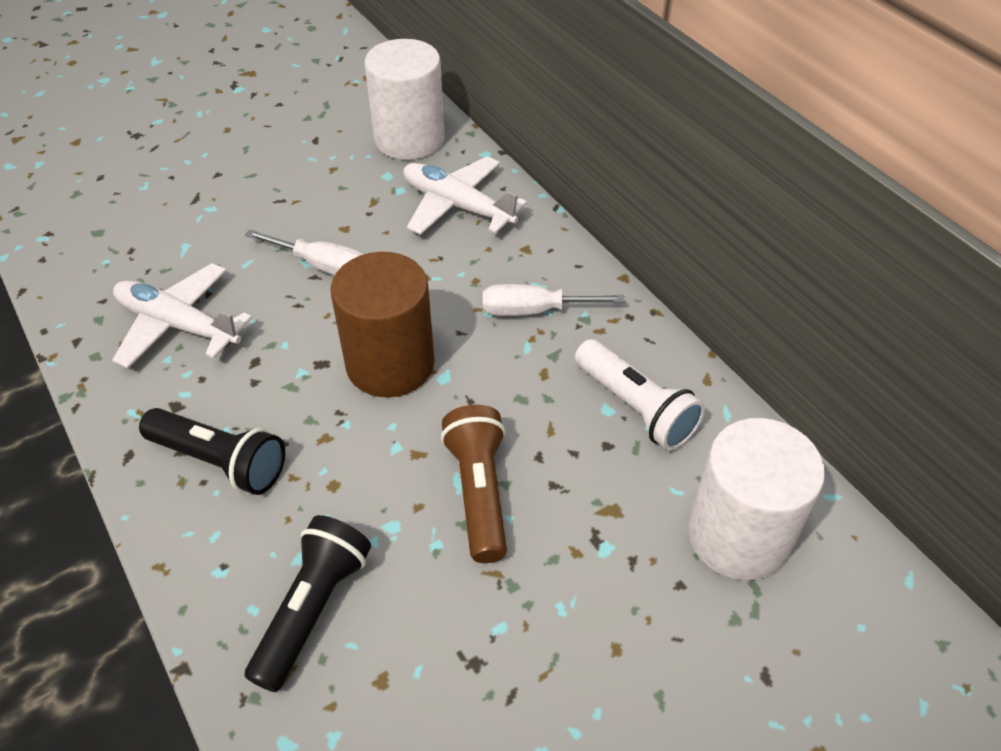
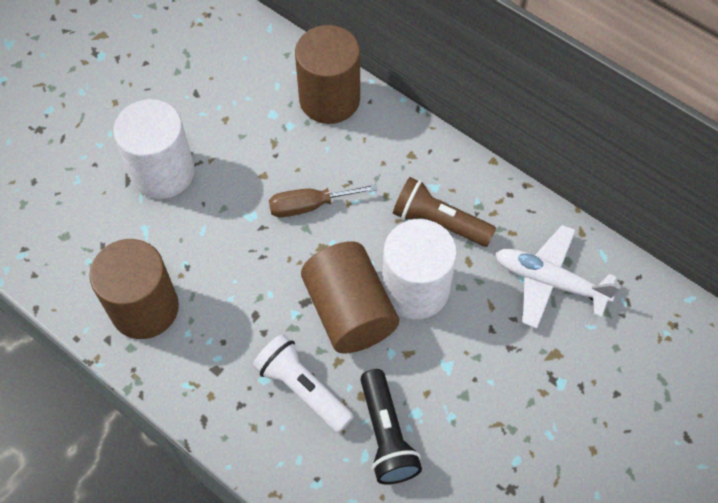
black flashlight: 2 -> 1
brown cylinder: 1 -> 3
brown screwdriver: 0 -> 1
white plane: 2 -> 1
white screwdriver: 2 -> 0

